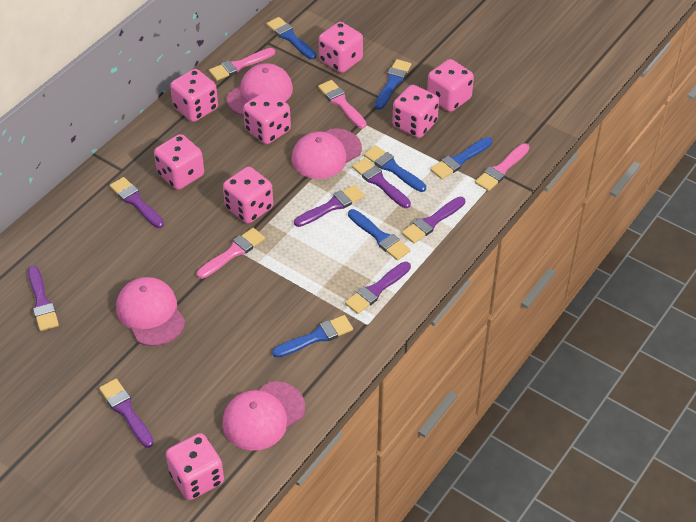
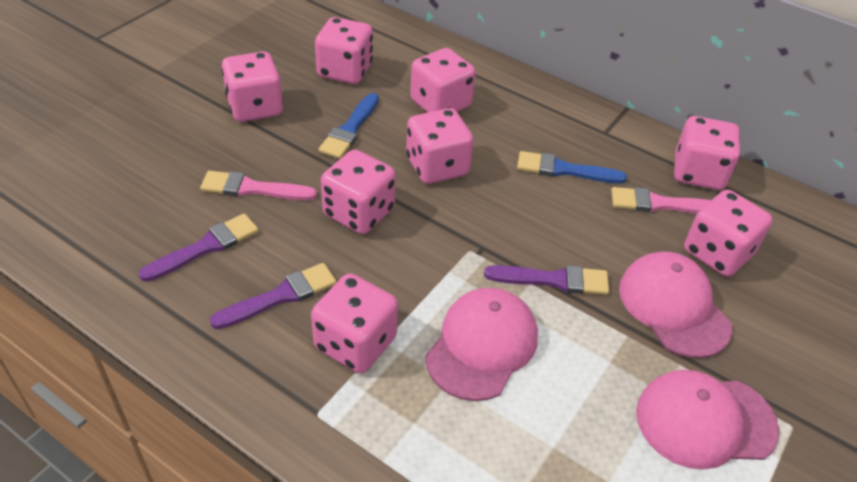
blue brush: 6 -> 2
pink brush: 4 -> 2
pink cap: 4 -> 3
purple brush: 7 -> 3

